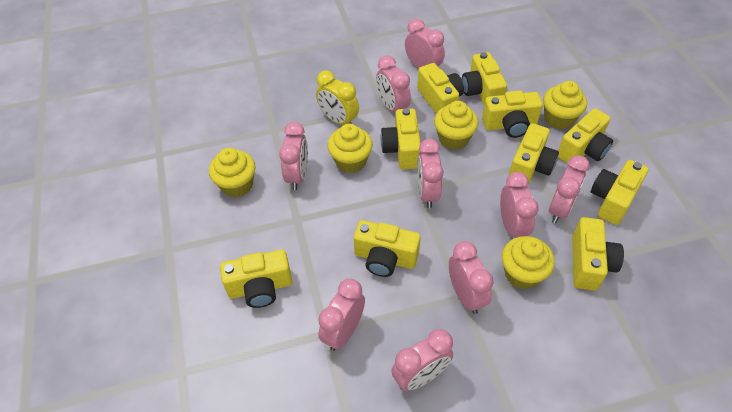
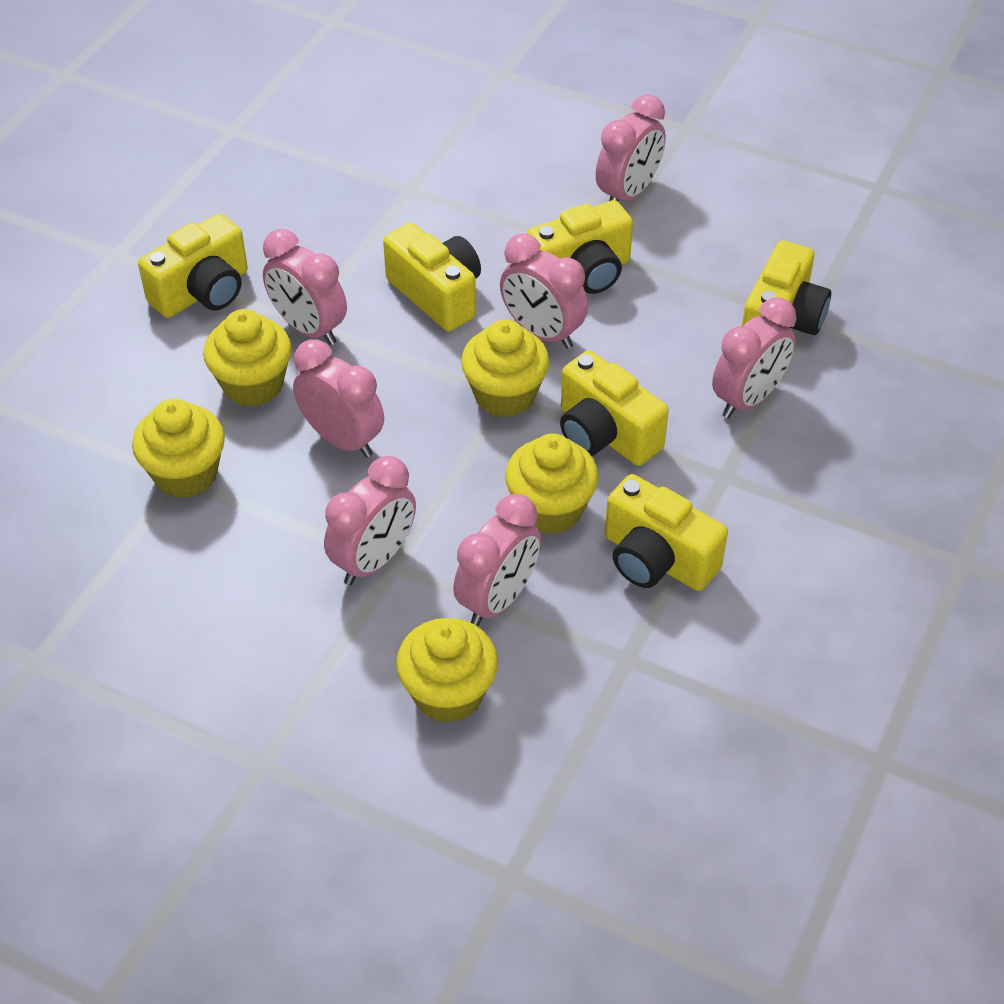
pink clock: 9 -> 7
yellow camera: 10 -> 6
yellow clock: 1 -> 0

